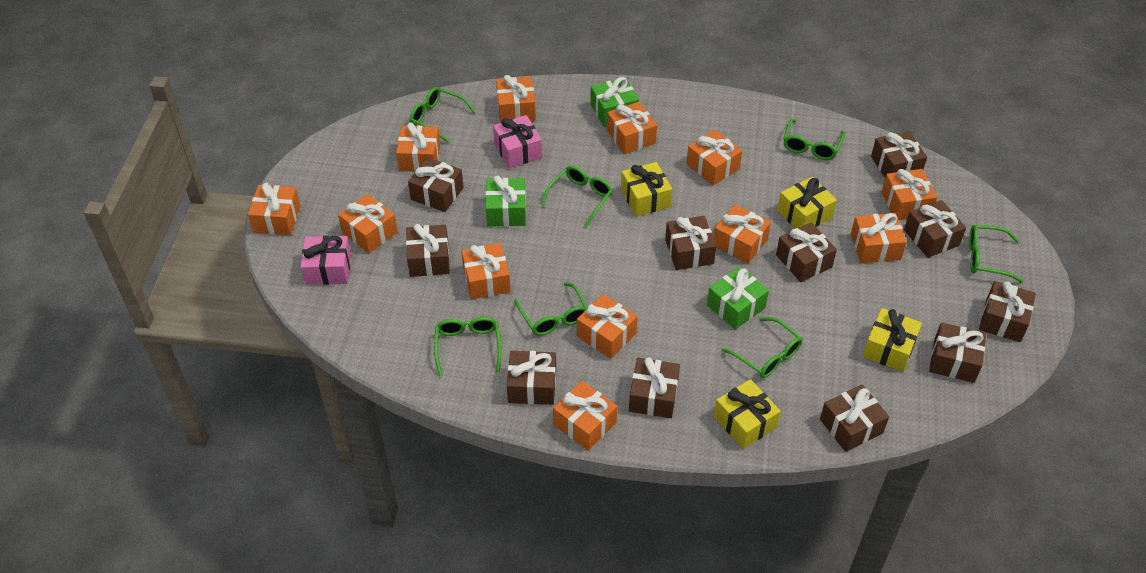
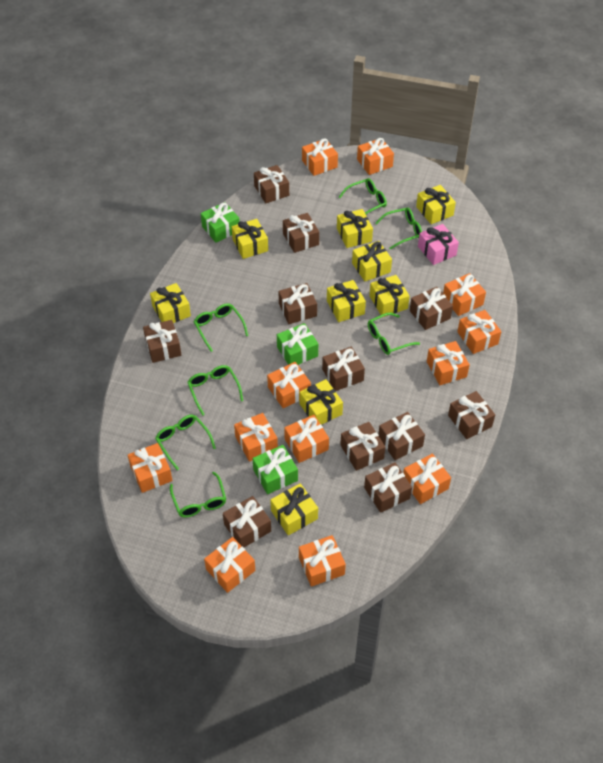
pink gift: 2 -> 1
yellow gift: 4 -> 9

